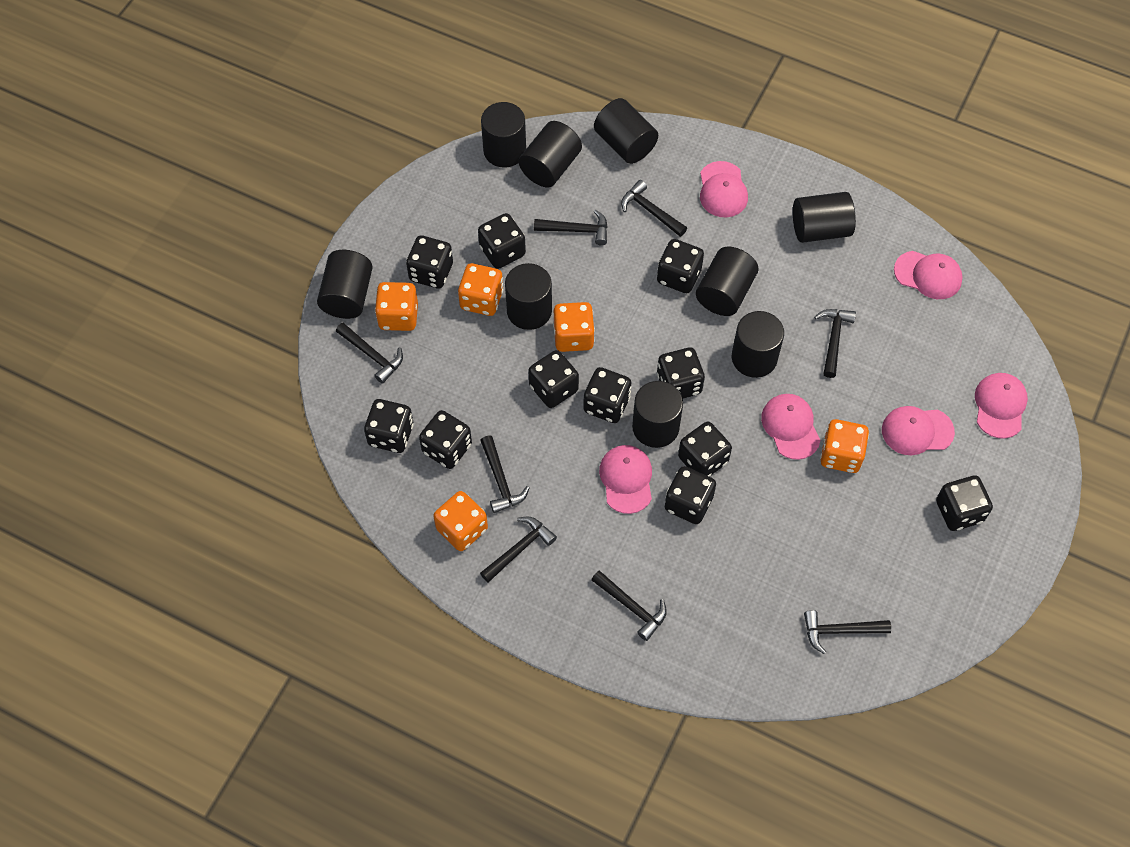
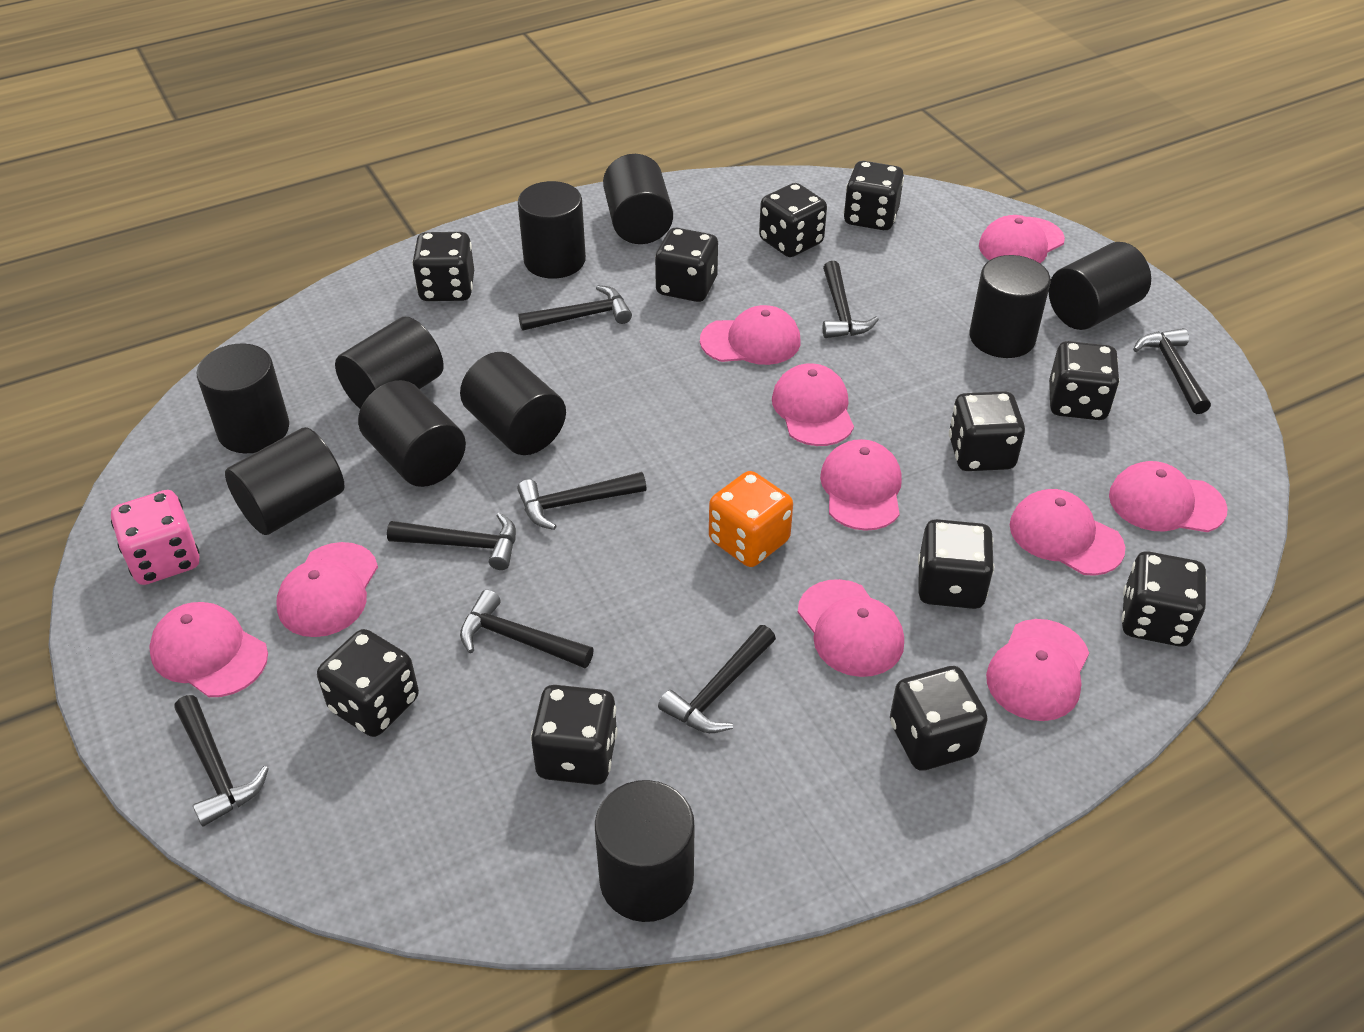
black cylinder: 9 -> 10
orange dice: 5 -> 1
pink cap: 6 -> 10
pink dice: 0 -> 1

